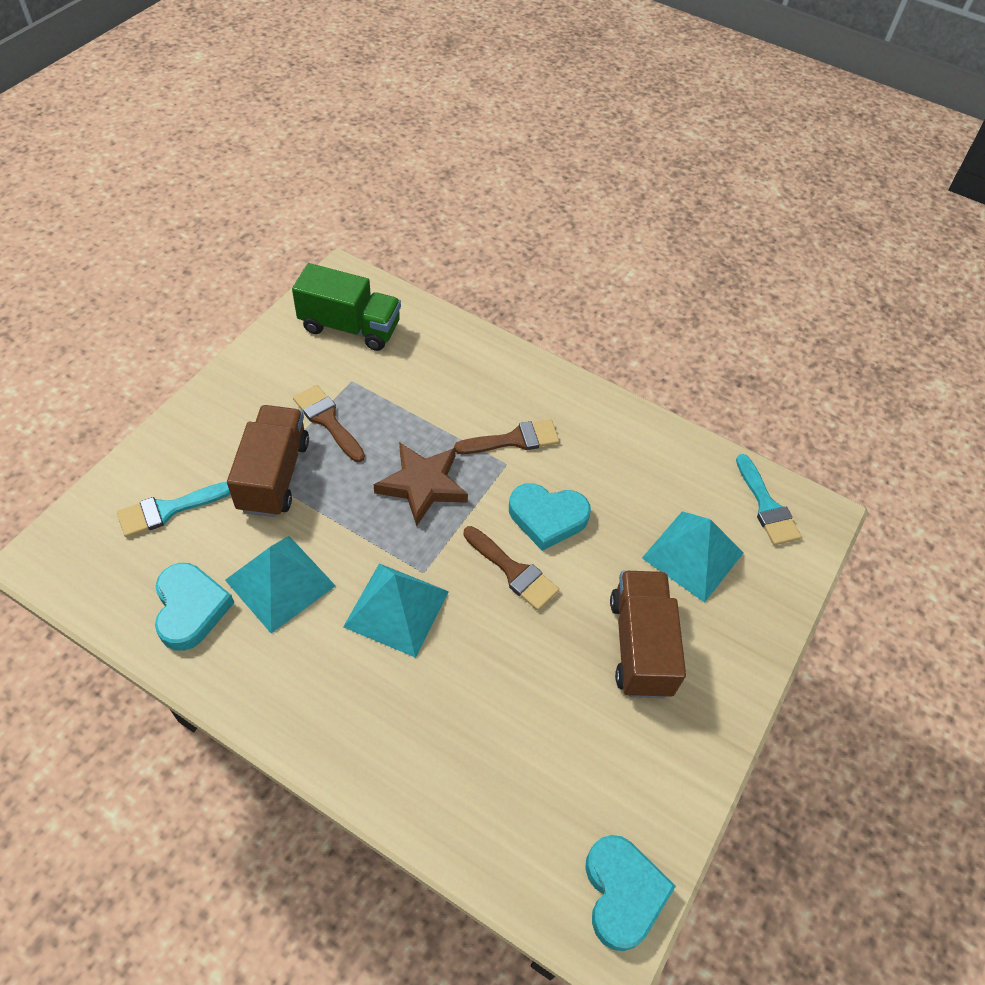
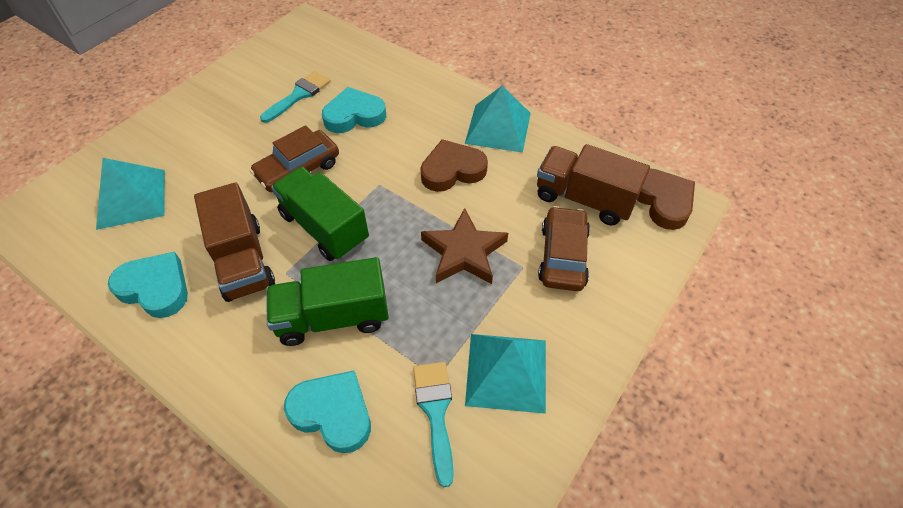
brown brush: 3 -> 0
brown car: 0 -> 2
brown heart: 0 -> 2
green truck: 1 -> 2

